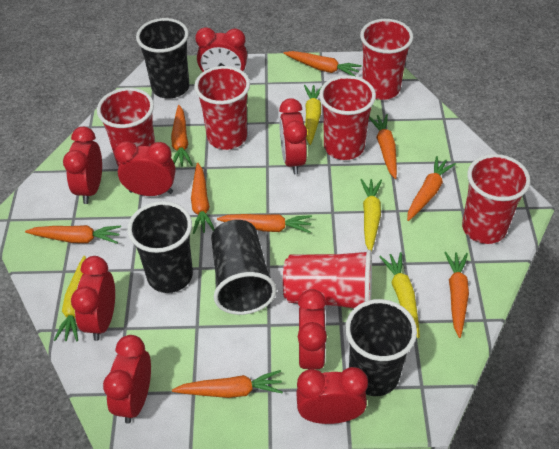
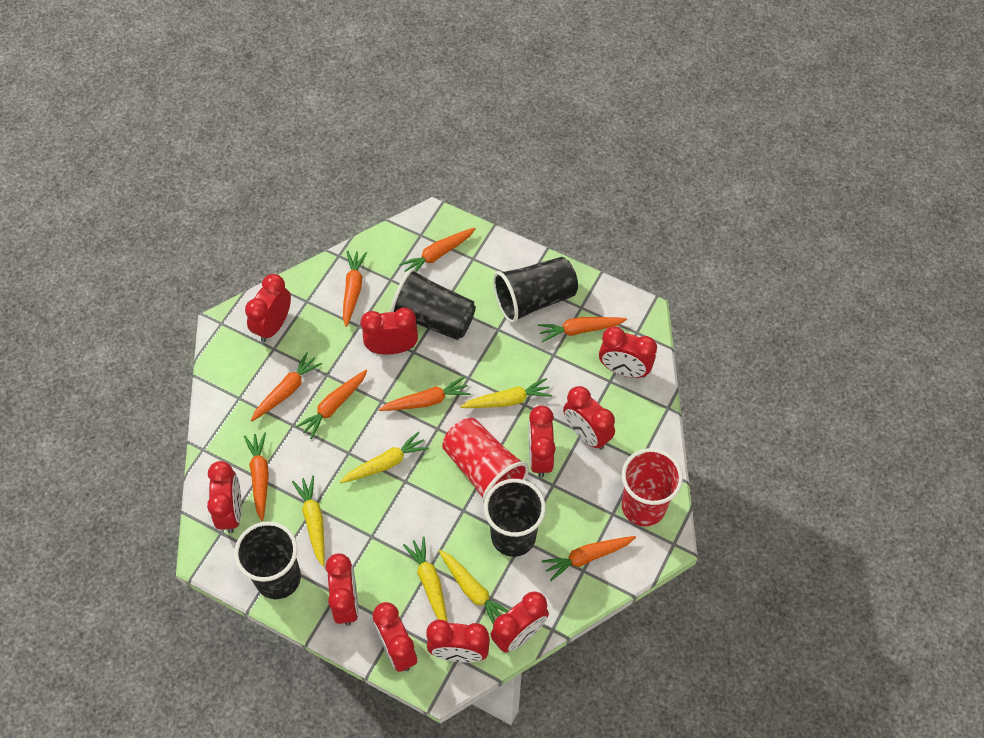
orange carrot: 9 -> 8
red clock: 8 -> 10
red cup: 6 -> 2
yellow carrot: 4 -> 5

